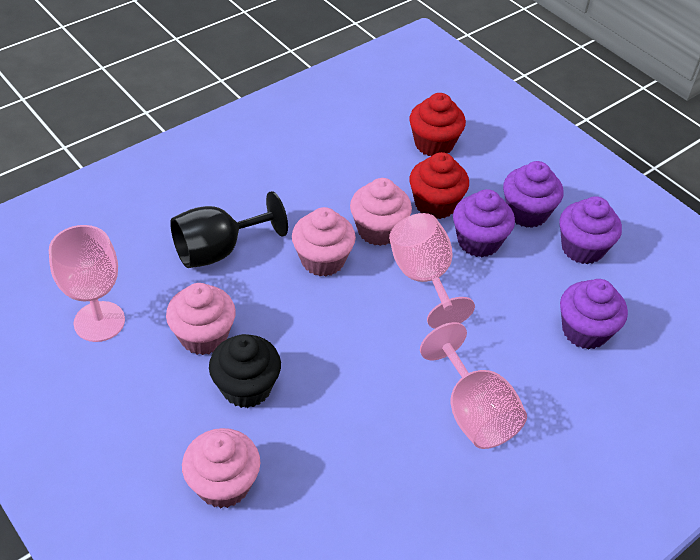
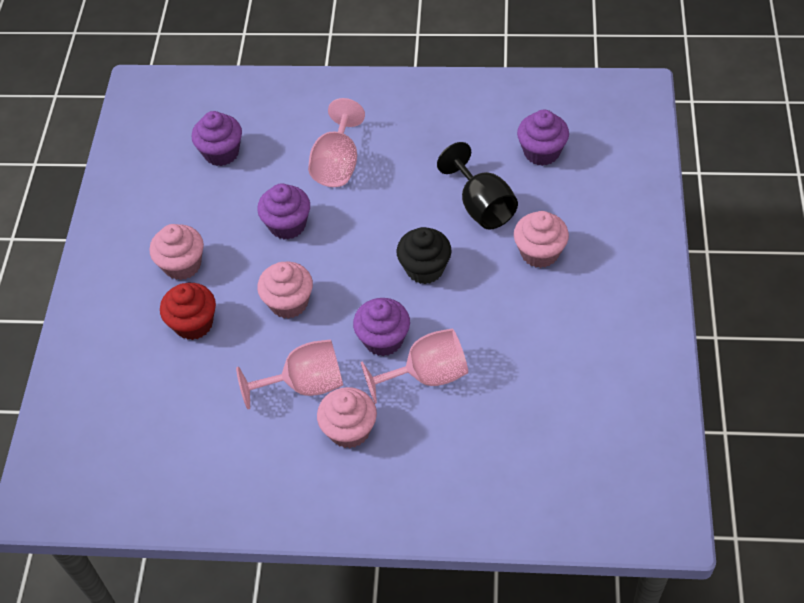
red cupcake: 2 -> 1

